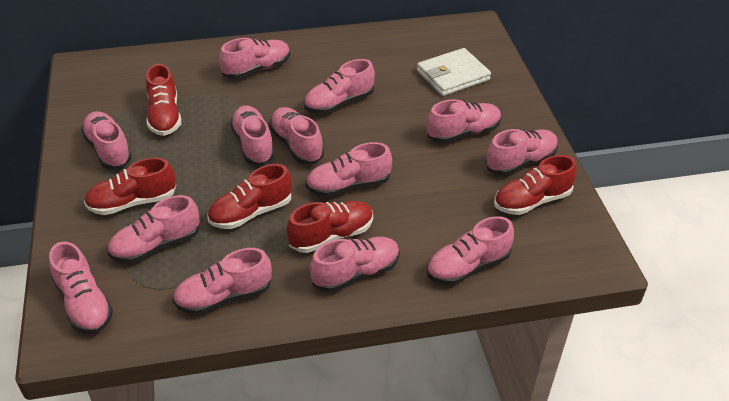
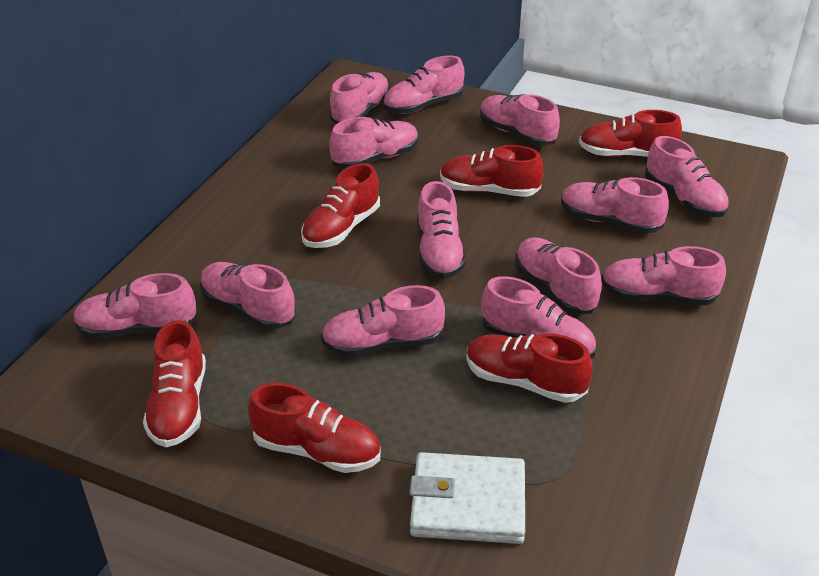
red shoe: 5 -> 6

